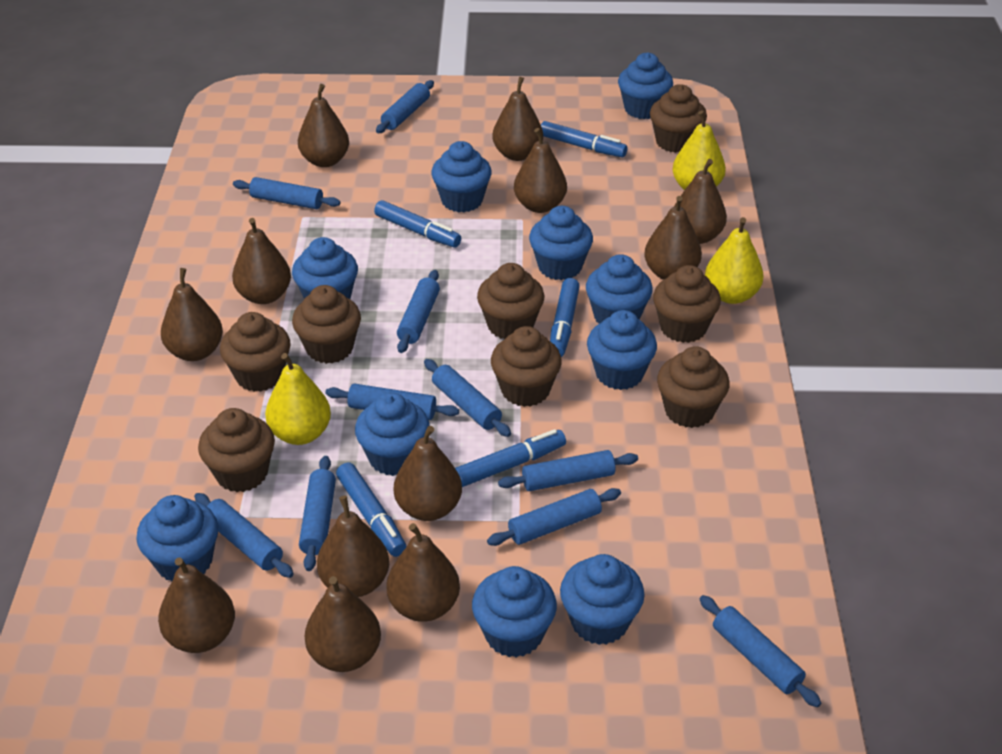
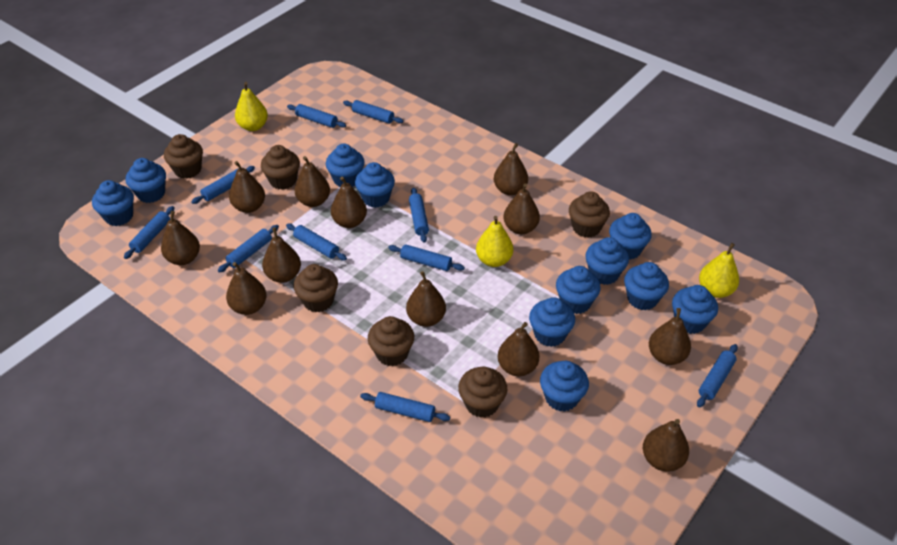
blue cupcake: 10 -> 11
blue marker: 5 -> 0
brown cupcake: 8 -> 6

